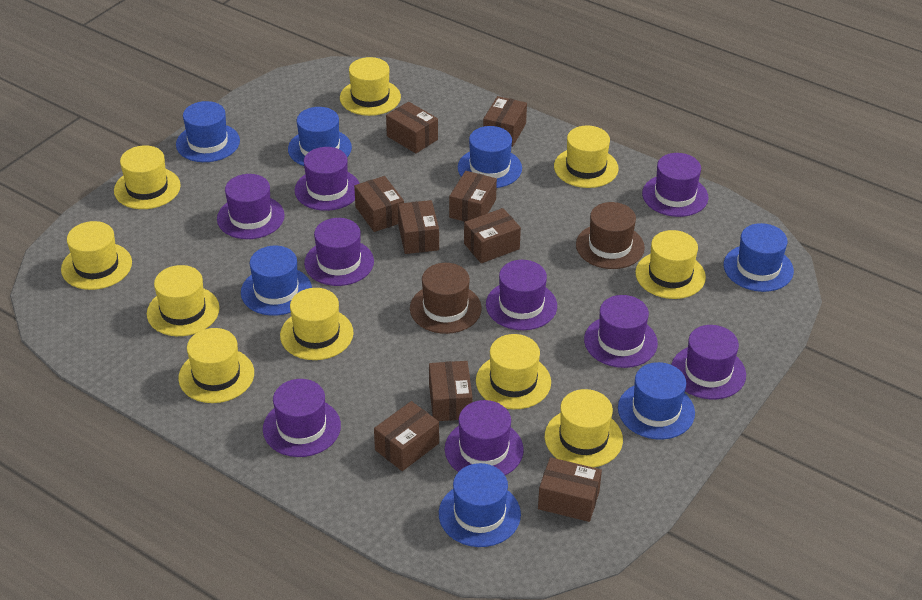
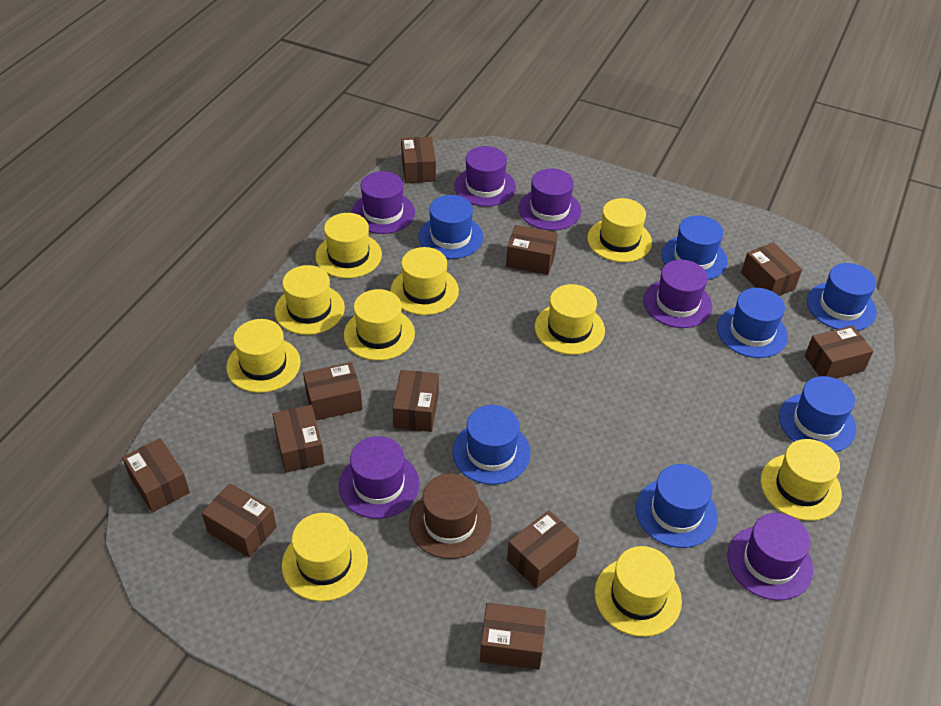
brown box: 9 -> 11
brown hat: 2 -> 1
purple hat: 9 -> 6

